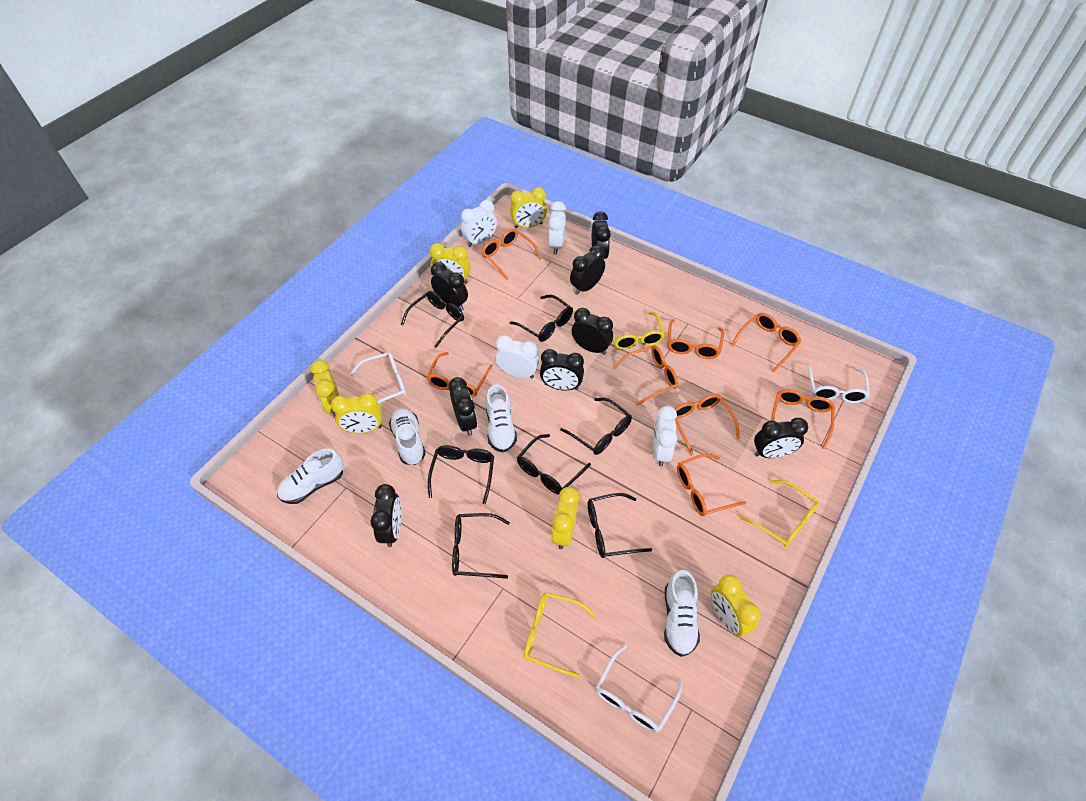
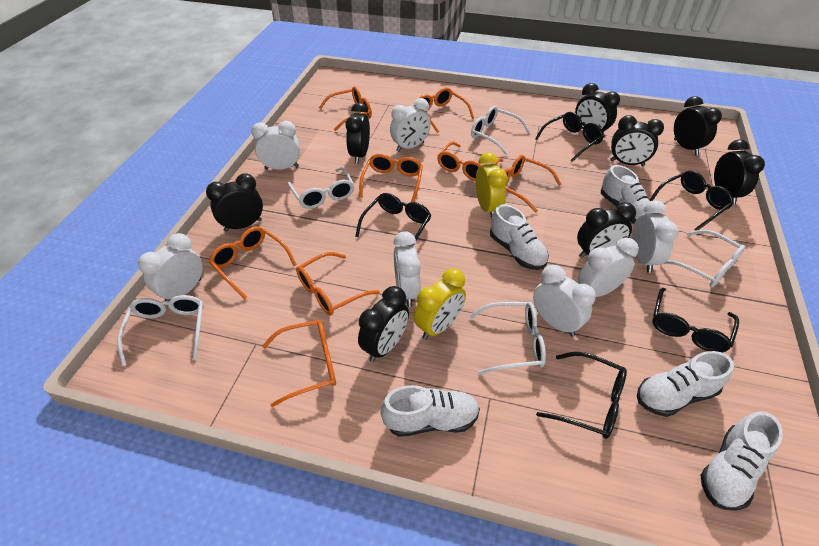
black glasses: 7 -> 5
white clock: 4 -> 7
white glasses: 3 -> 5
white shoe: 4 -> 5
yellow clock: 6 -> 2
yellow glasses: 3 -> 0

